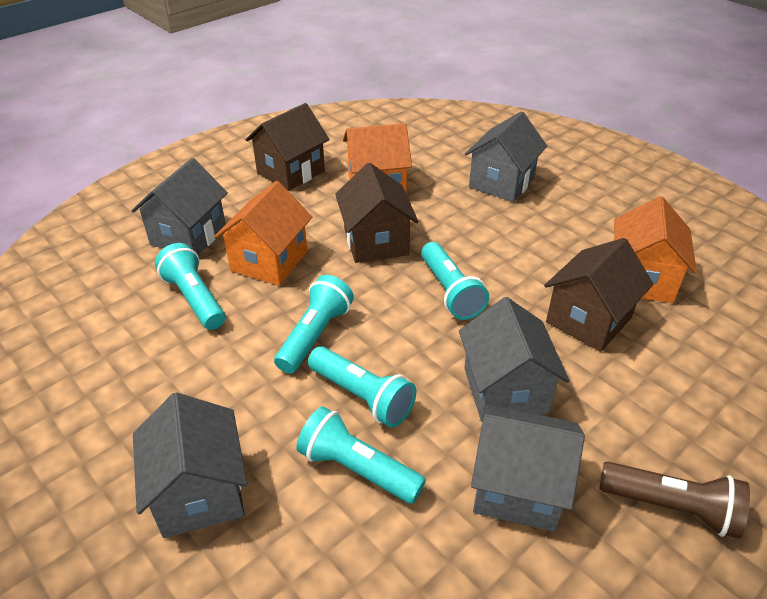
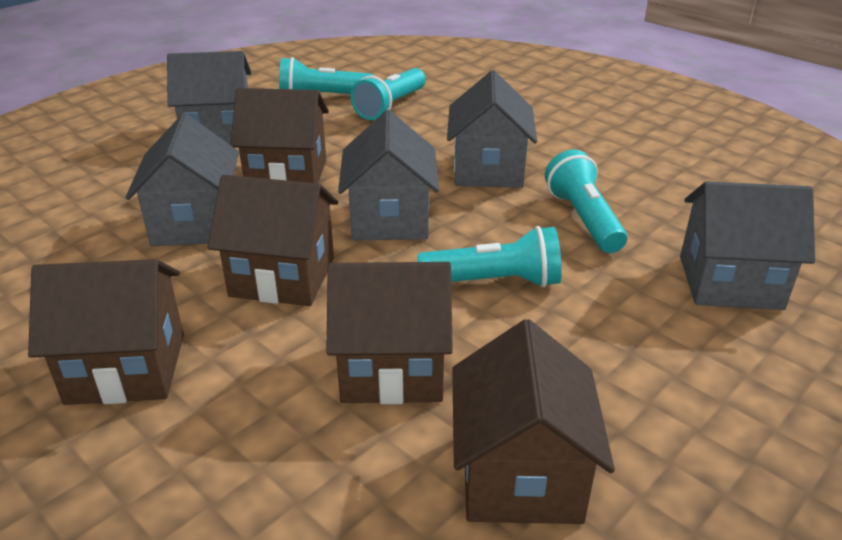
brown flashlight: 1 -> 0
brown house: 3 -> 5
orange house: 3 -> 0
turquoise flashlight: 5 -> 4

